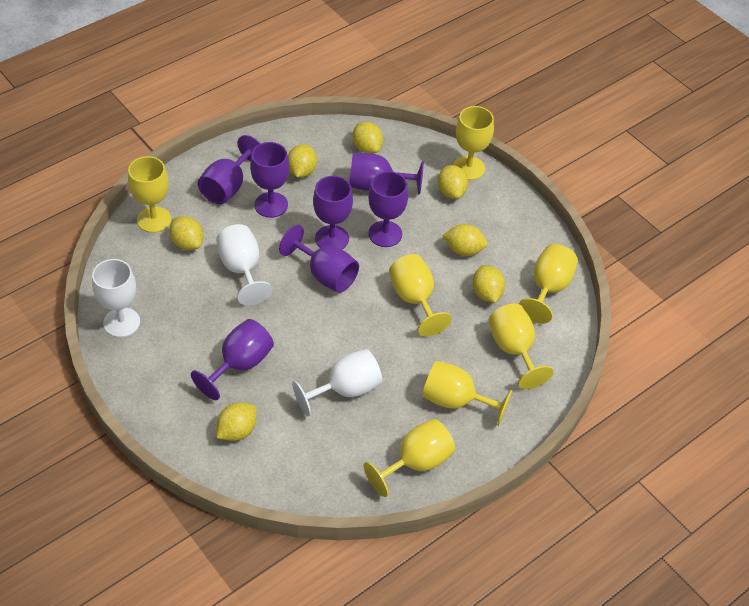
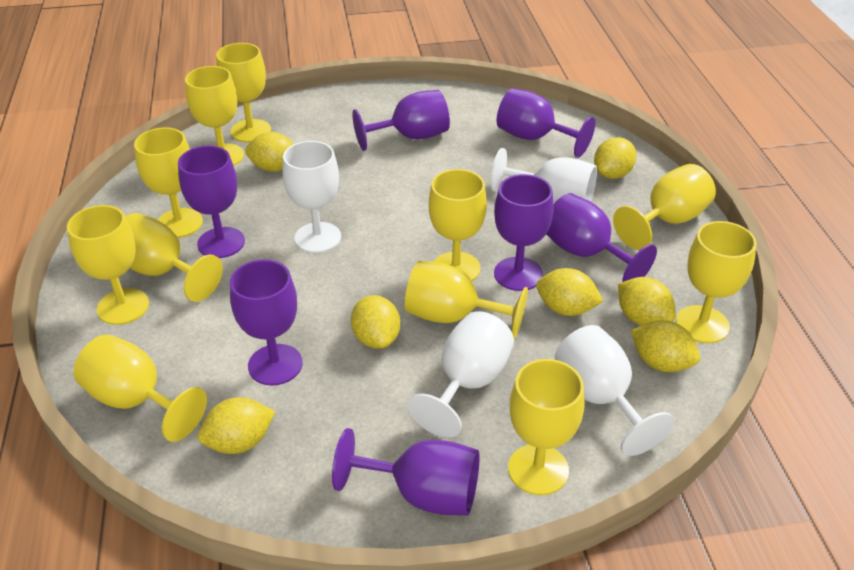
white goblet: 3 -> 4
yellow goblet: 7 -> 11

